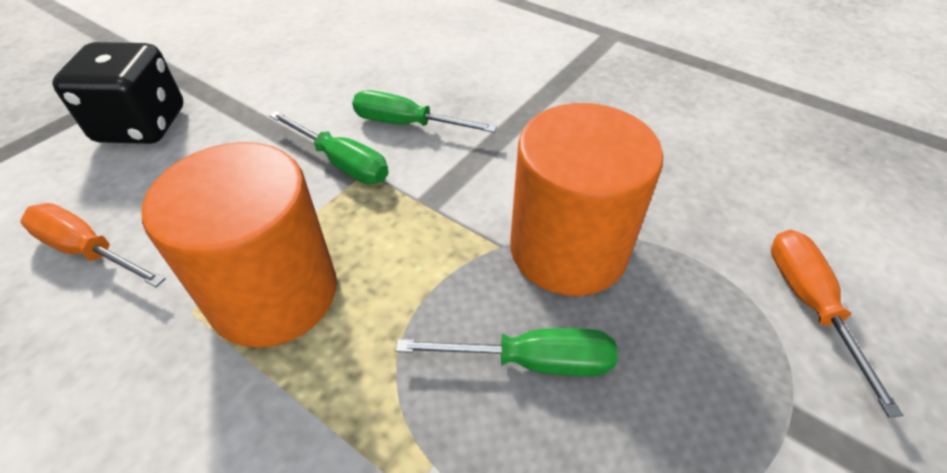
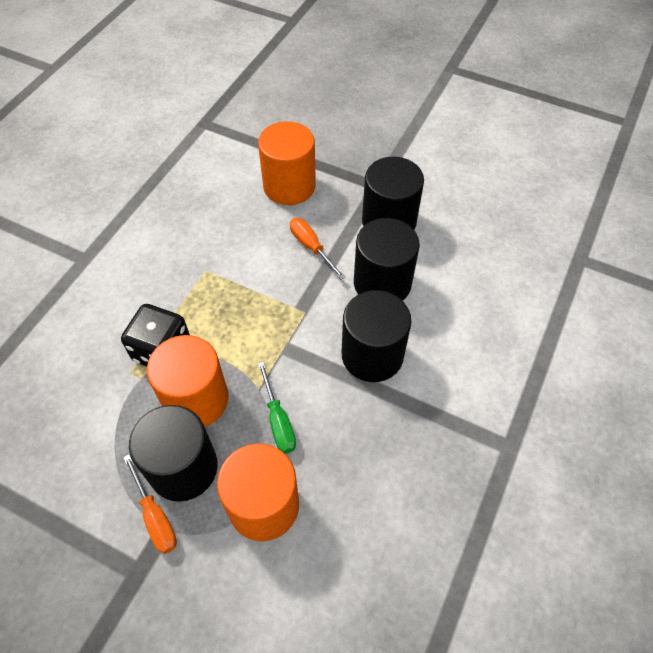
black cylinder: 0 -> 4
green screwdriver: 3 -> 1
orange cylinder: 2 -> 3

